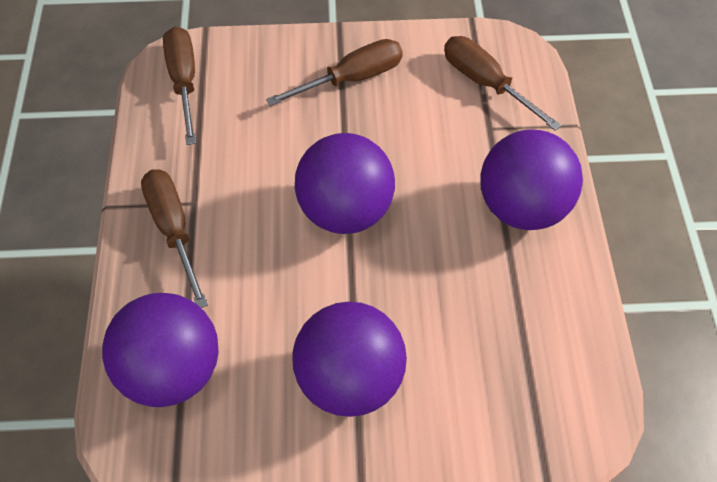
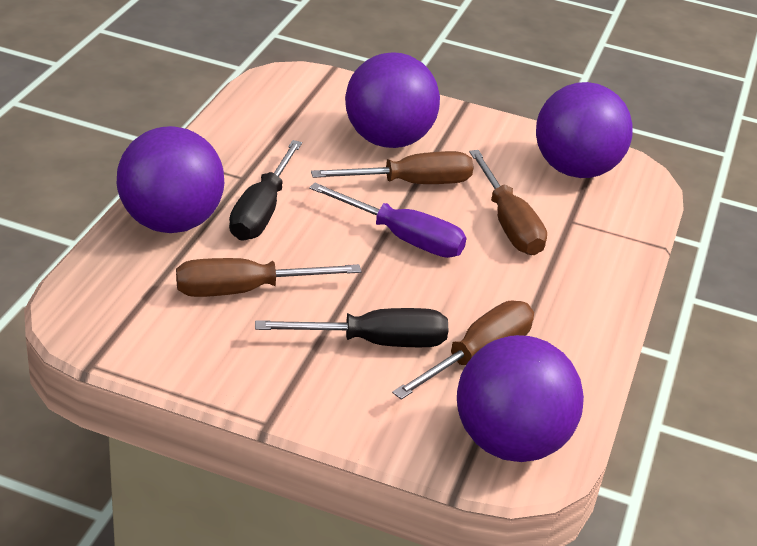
black screwdriver: 0 -> 2
purple screwdriver: 0 -> 1

